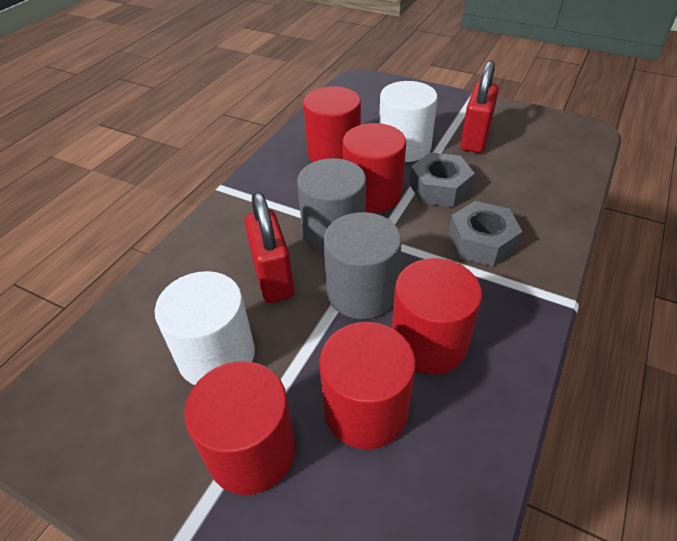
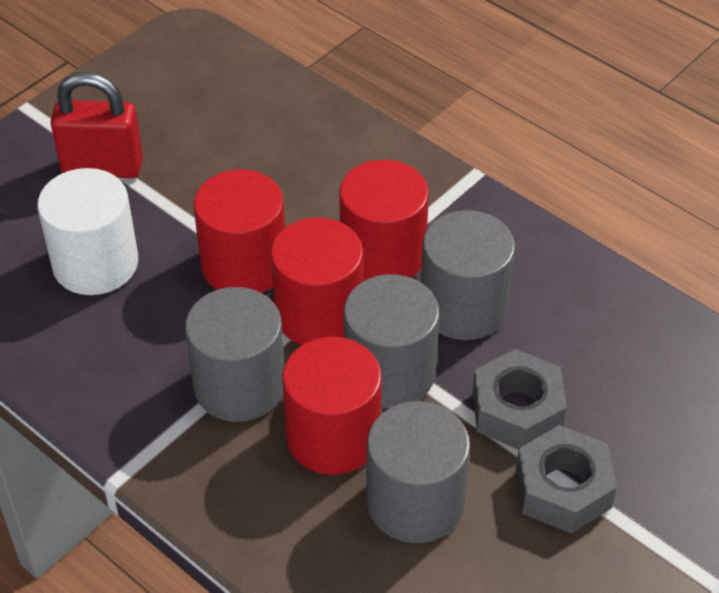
grey cylinder: 2 -> 4
red cylinder: 5 -> 4
red padlock: 2 -> 1
white cylinder: 2 -> 1

